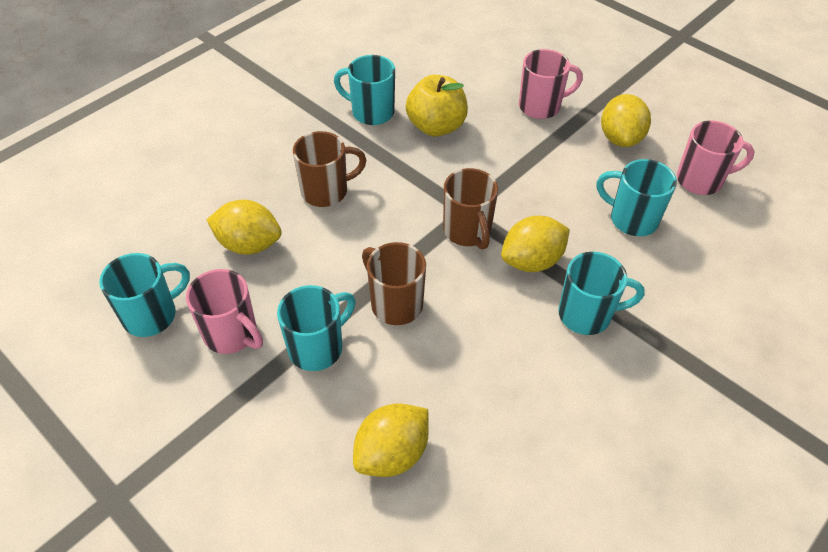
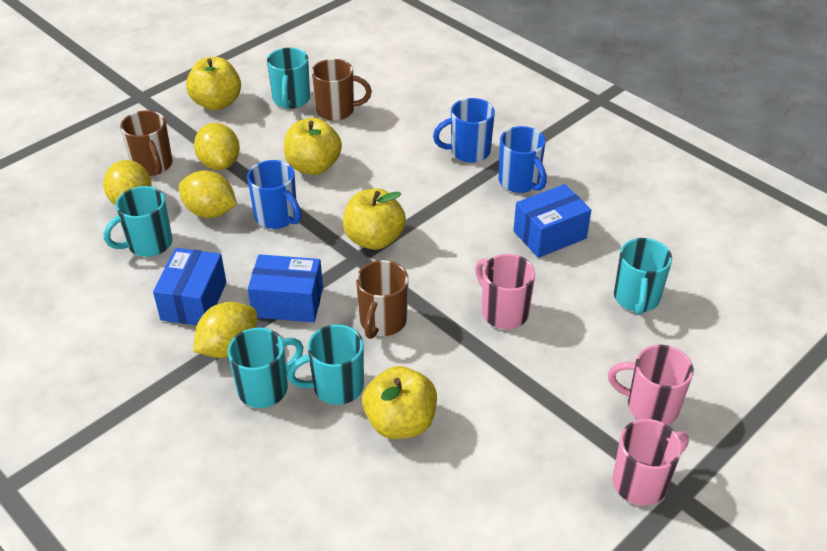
blue box: 0 -> 3
blue mug: 0 -> 3
yellow apple: 1 -> 4

